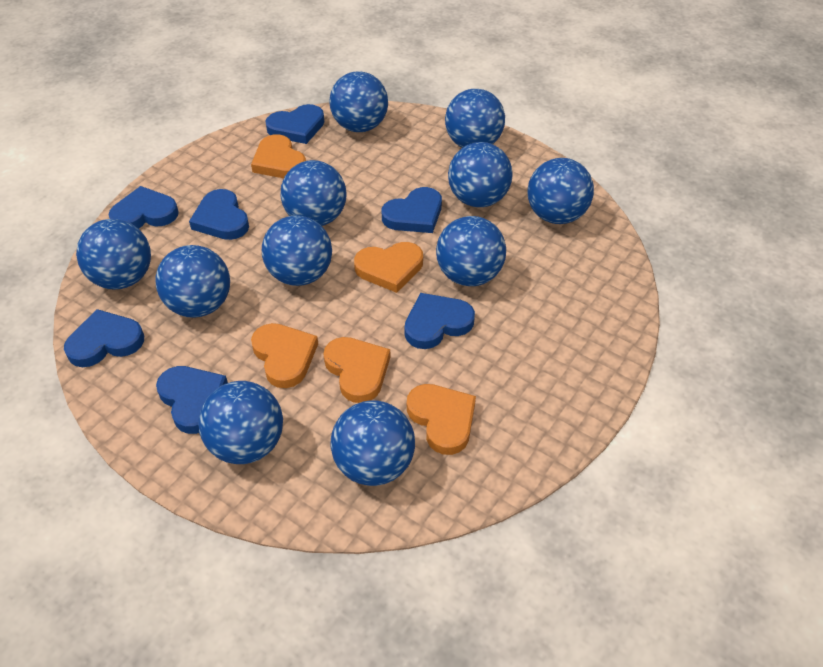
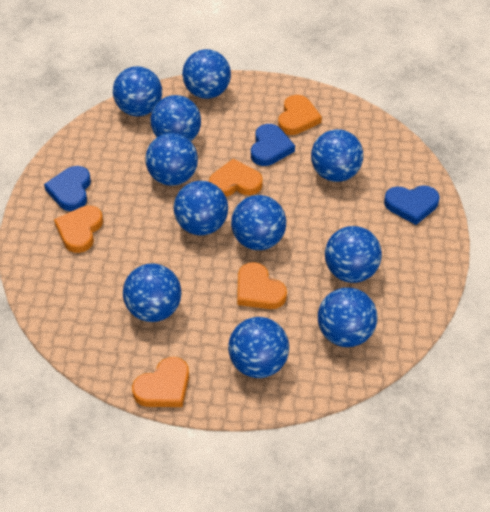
blue heart: 7 -> 3

